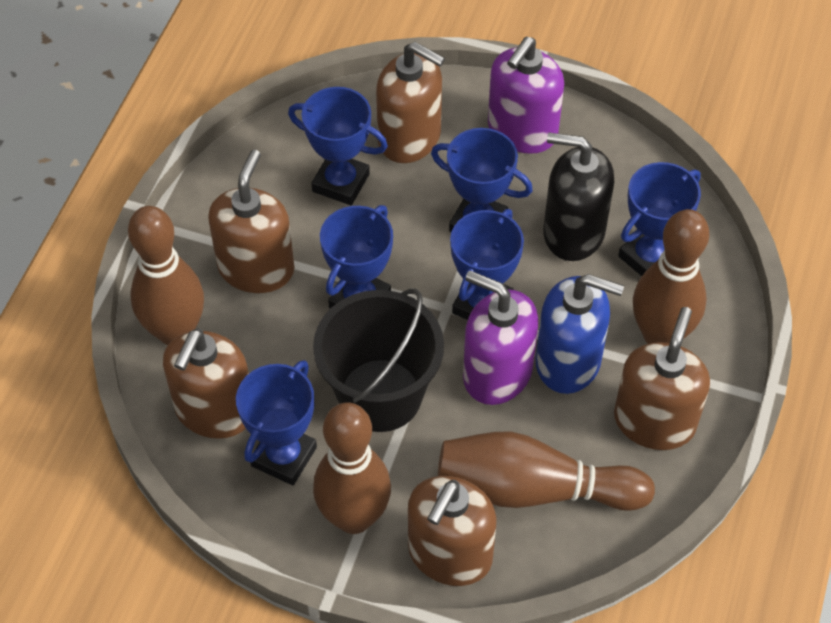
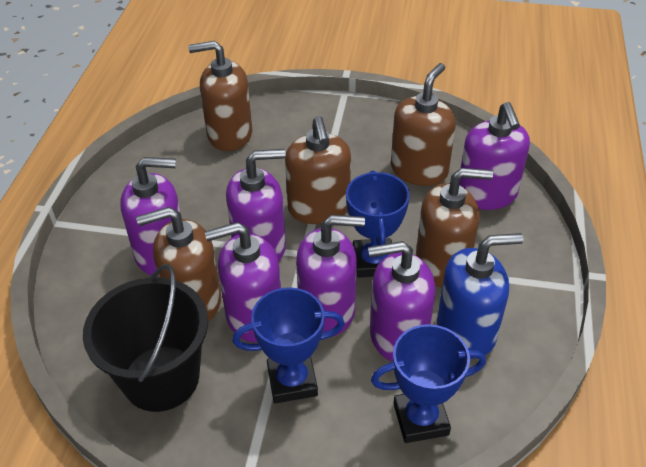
black soap dispenser: 1 -> 0
blue trophy: 6 -> 3
brown bowling pin: 4 -> 0
purple soap dispenser: 2 -> 6

